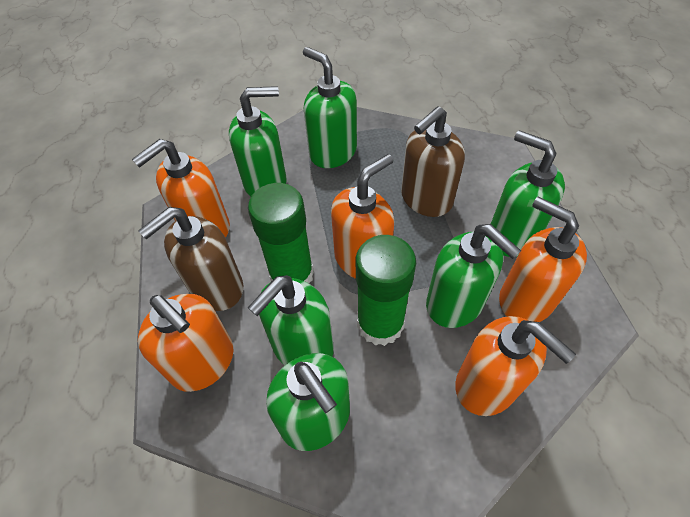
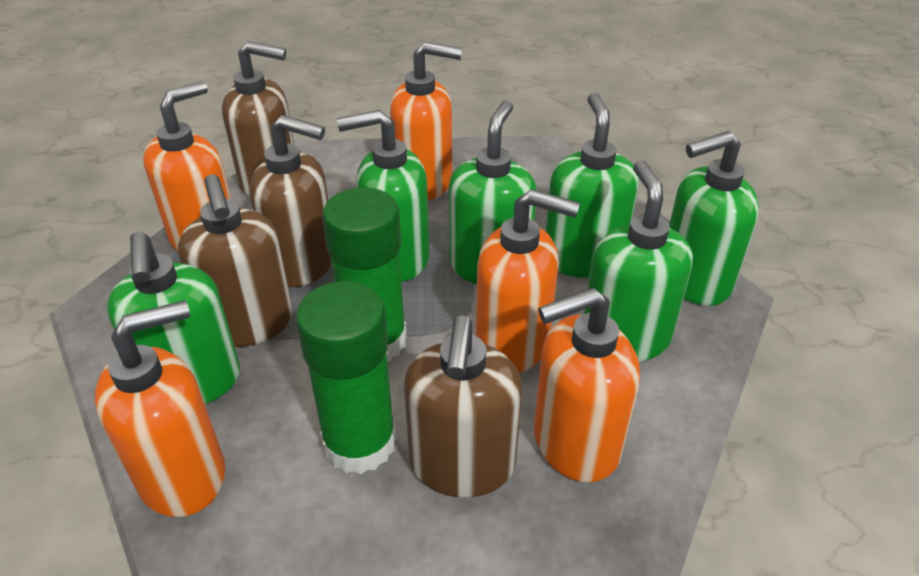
brown soap dispenser: 2 -> 4

